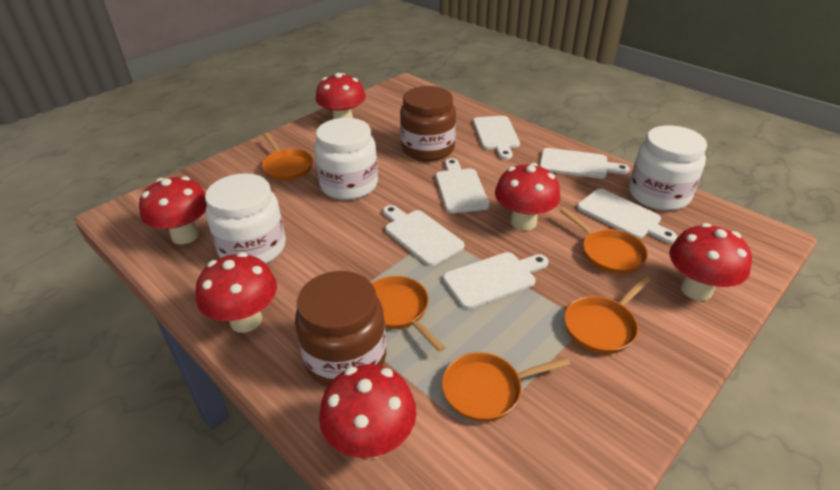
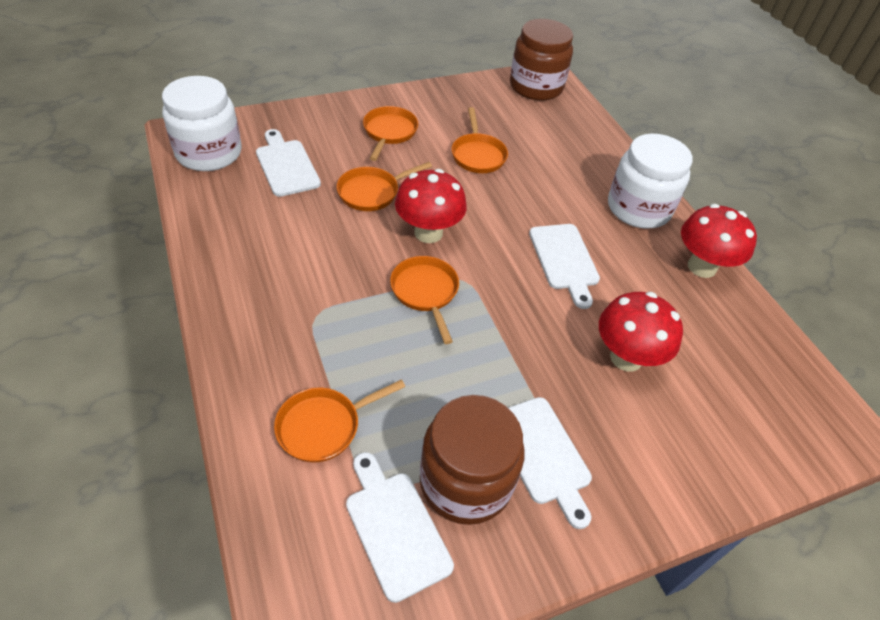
red mushroom: 6 -> 3
white cutting board: 6 -> 4
white jar: 3 -> 2

